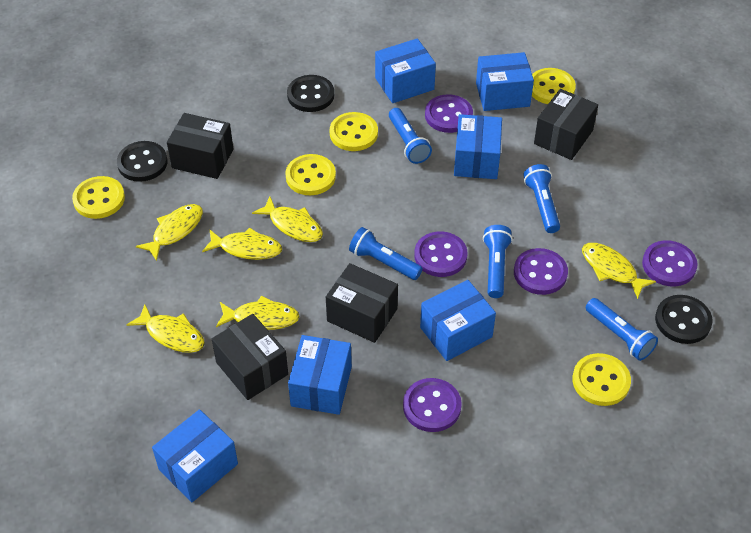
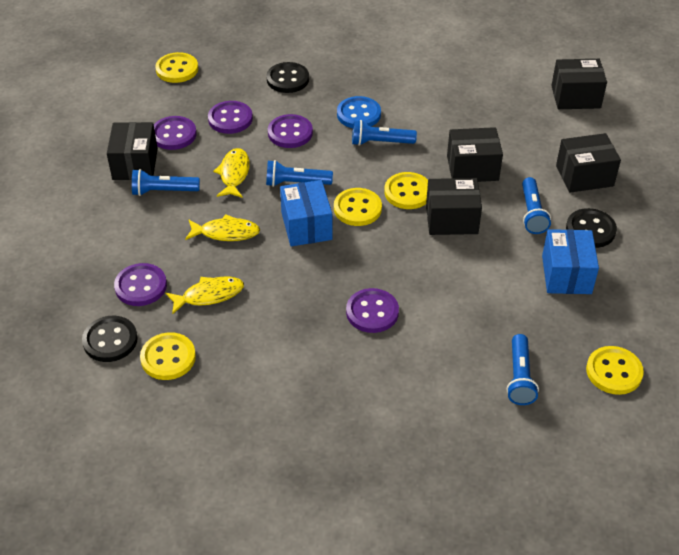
black box: 4 -> 5
blue box: 6 -> 2
blue button: 0 -> 1
yellow fish: 6 -> 3

